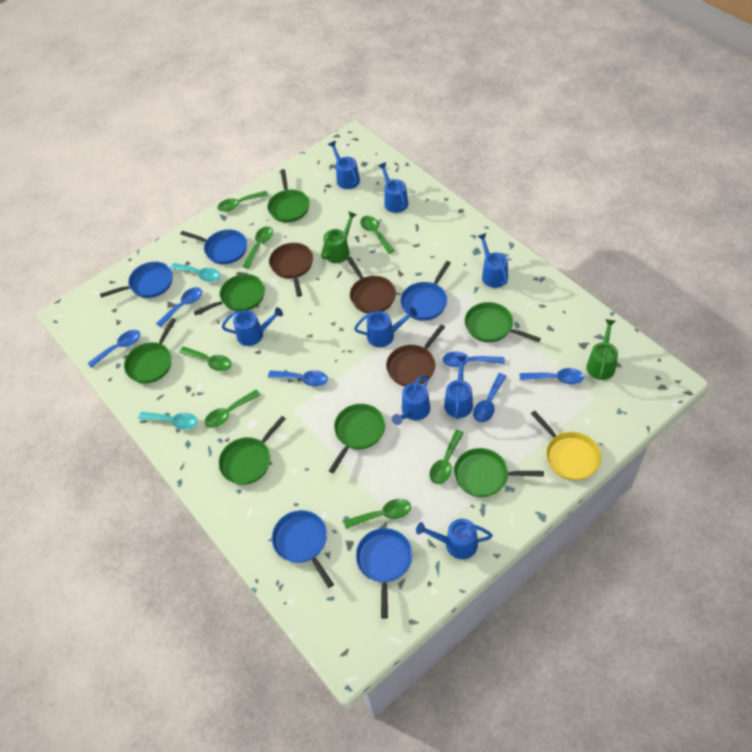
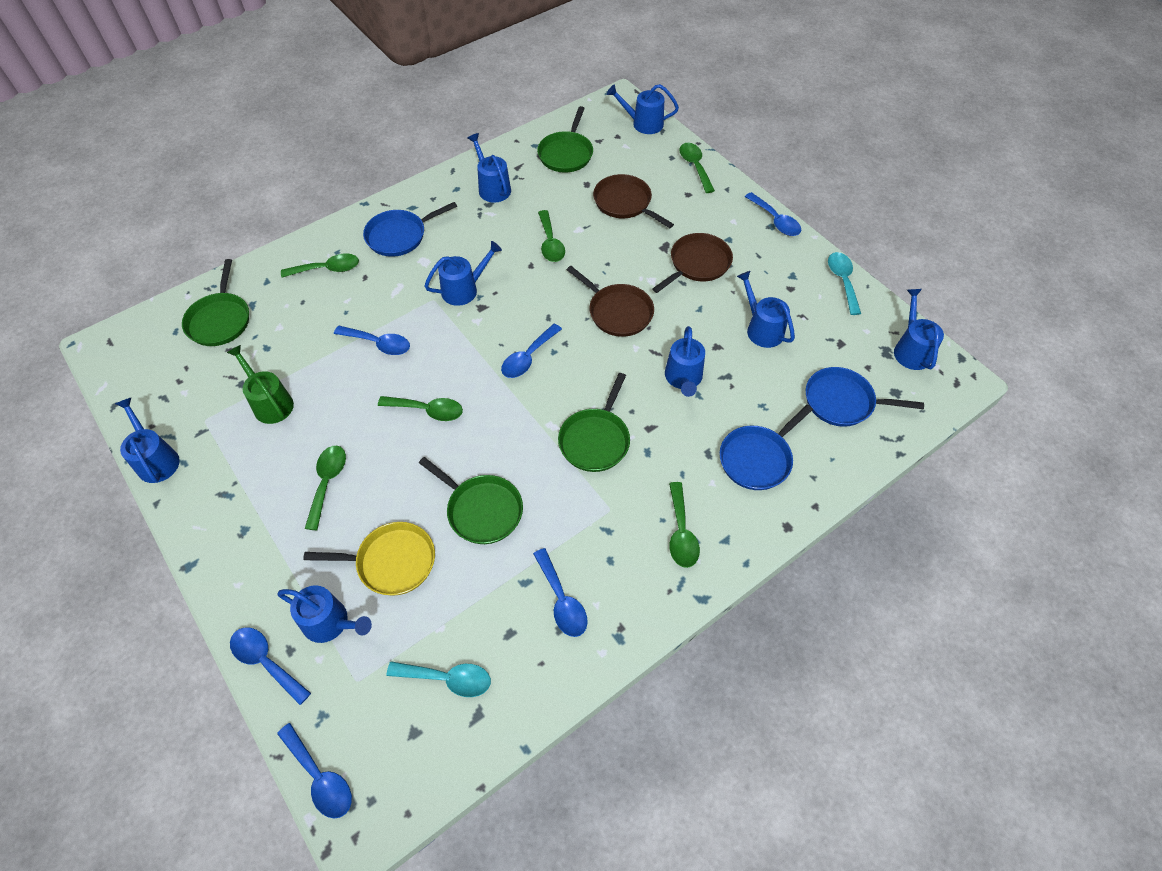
blue pan: 5 -> 3
green pan: 7 -> 4
green spoon: 7 -> 6
green watering can: 2 -> 1

